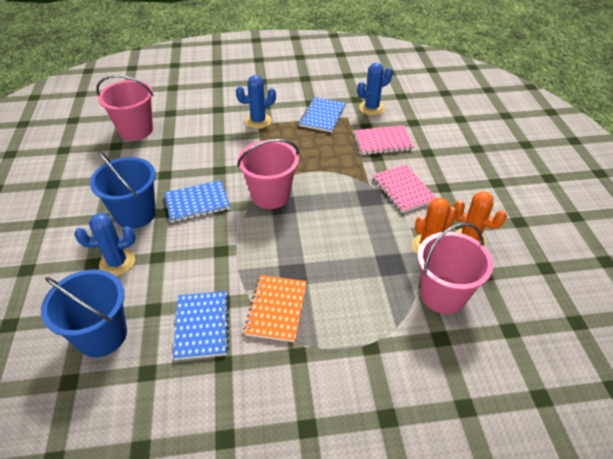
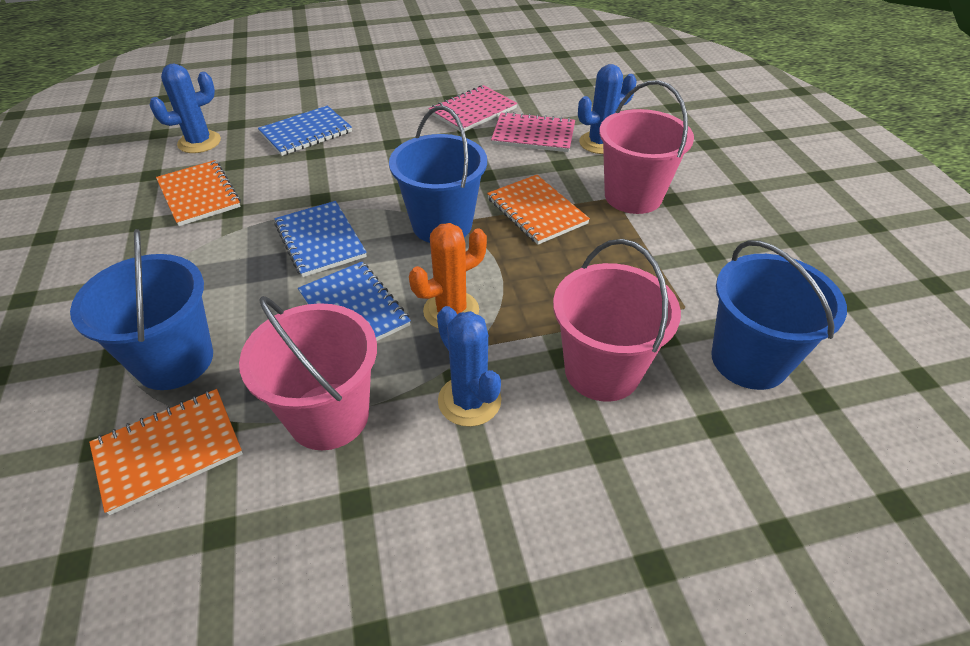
blue bucket: 2 -> 3
orange cactus: 2 -> 1
orange notebook: 1 -> 3

